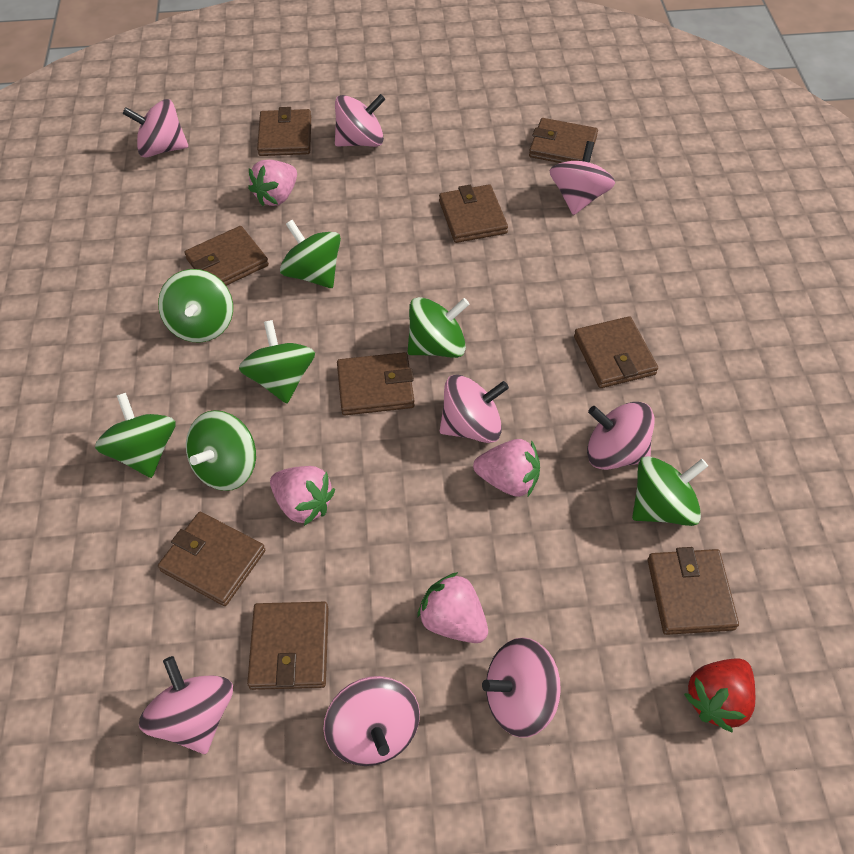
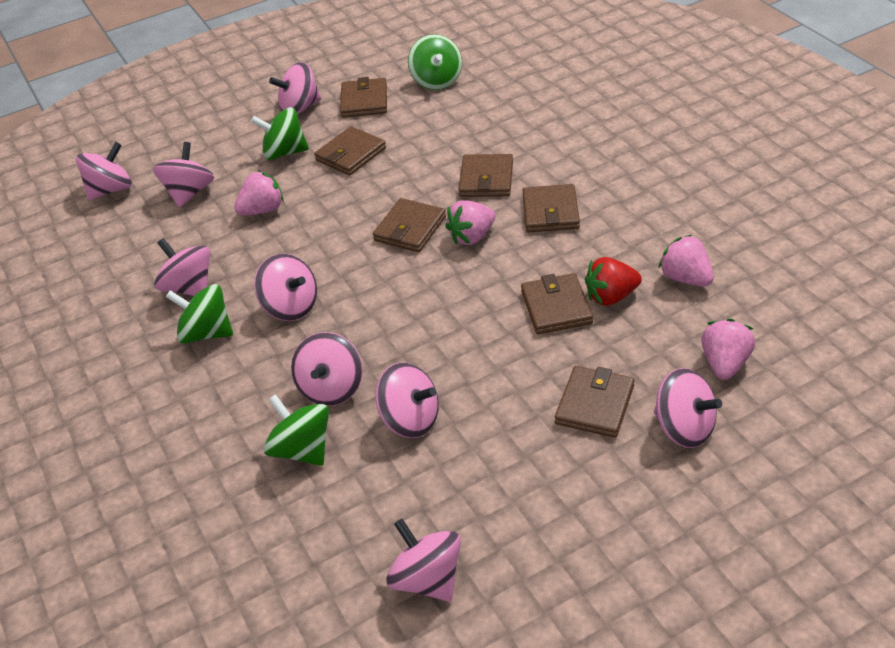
brown wallet: 9 -> 7
green spinning top: 7 -> 4
pink spinning top: 8 -> 9

